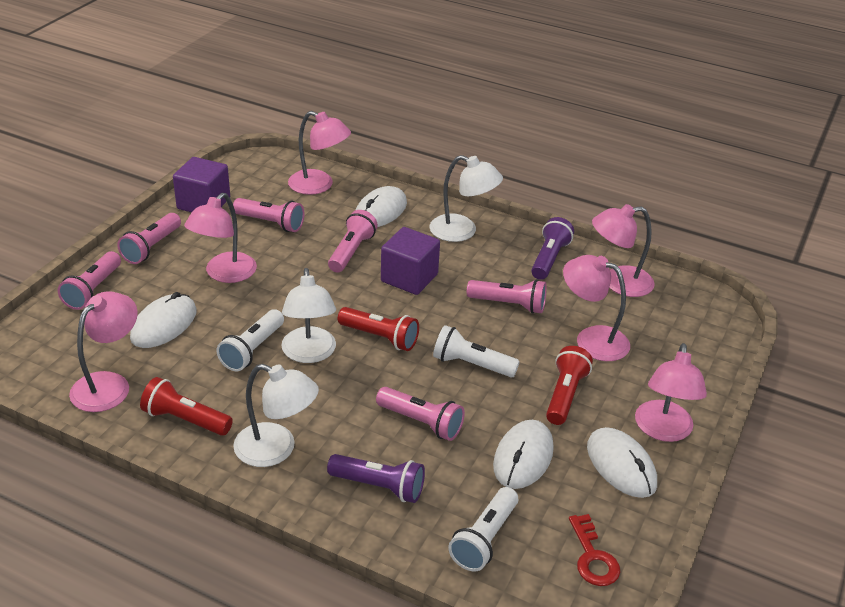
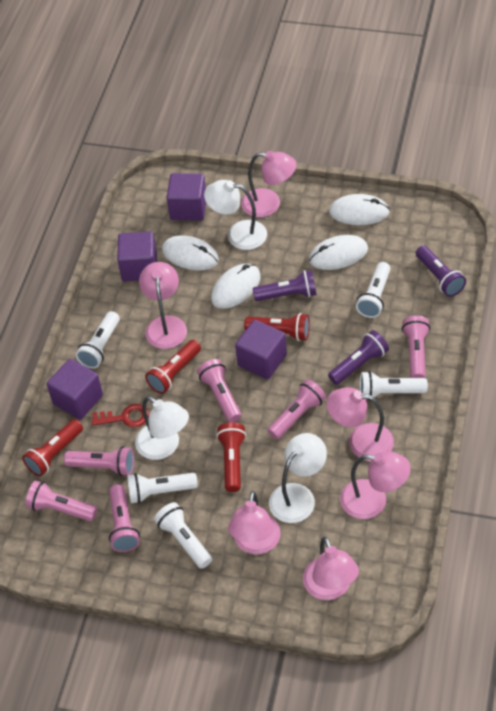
purple cube: 2 -> 4
purple flashlight: 2 -> 3
red flashlight: 3 -> 4
white flashlight: 3 -> 5

